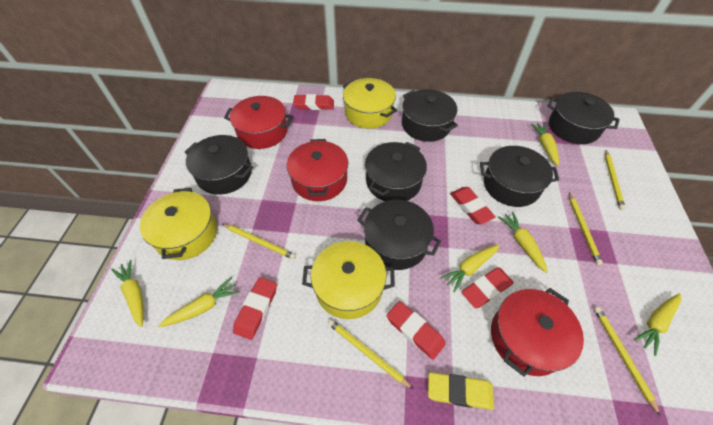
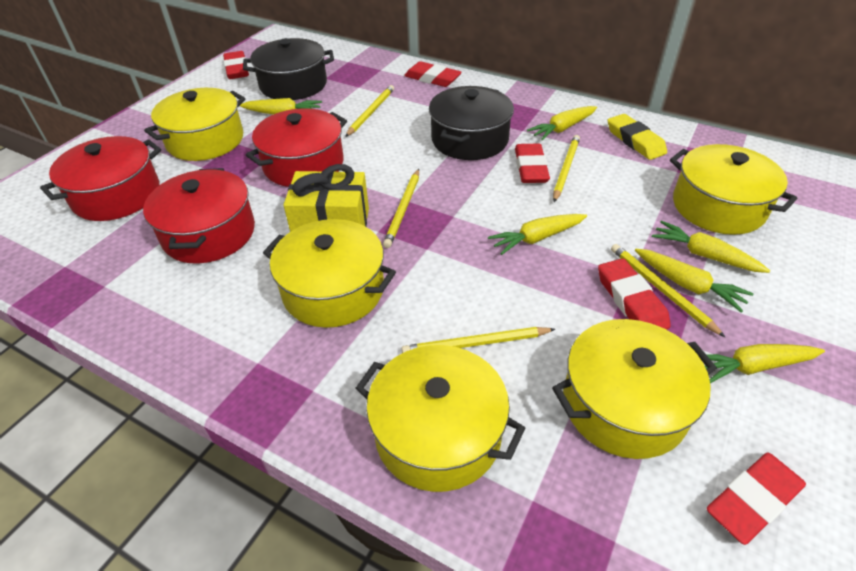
black pot: 6 -> 2
yellow gift: 0 -> 1
yellow pot: 3 -> 5

